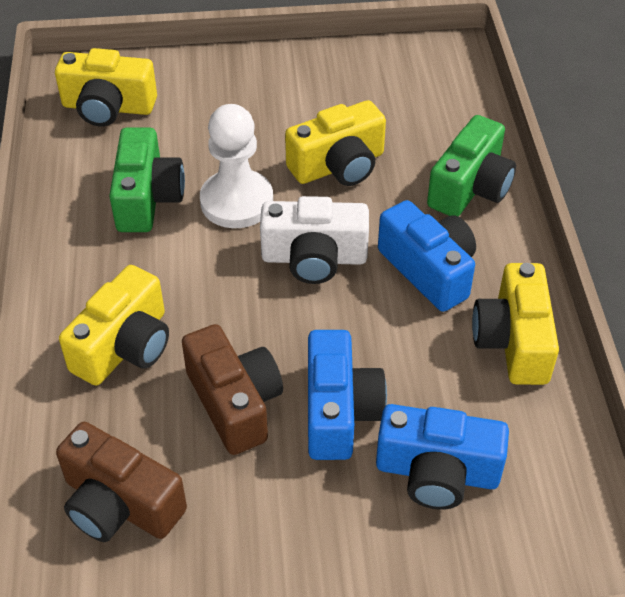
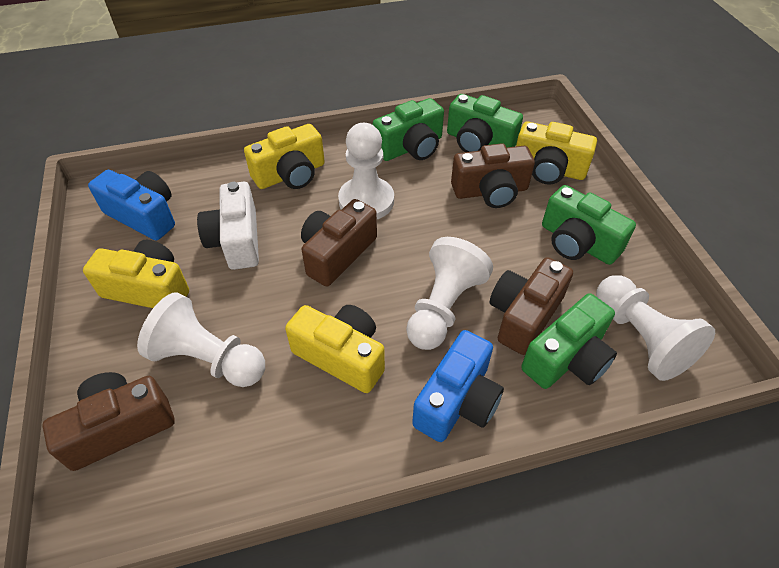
blue camera: 3 -> 2
brown camera: 2 -> 4
green camera: 2 -> 4
white pawn: 1 -> 4

